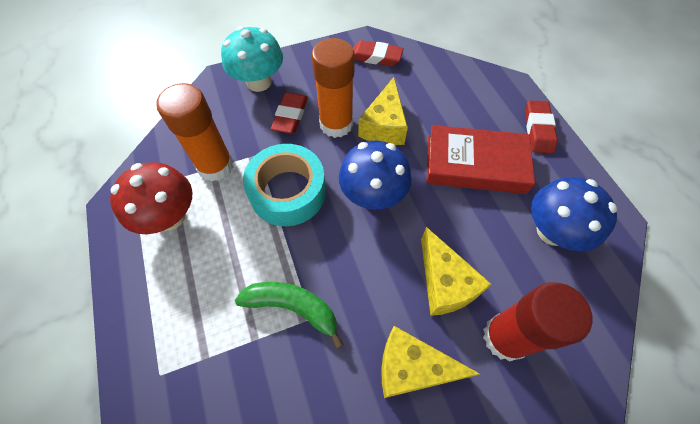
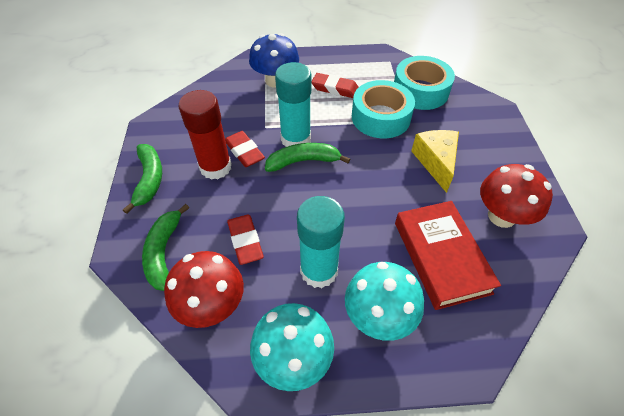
blue mushroom: 2 -> 1
green banana: 1 -> 3
orange glue stick: 2 -> 0
red mushroom: 1 -> 2
turquoise glue stick: 0 -> 2
turquoise mushroom: 1 -> 2
turquoise tape: 1 -> 2
yellow cheese: 3 -> 1

